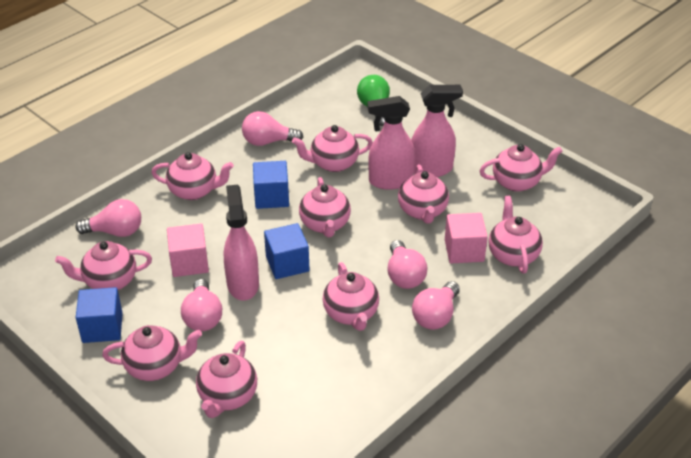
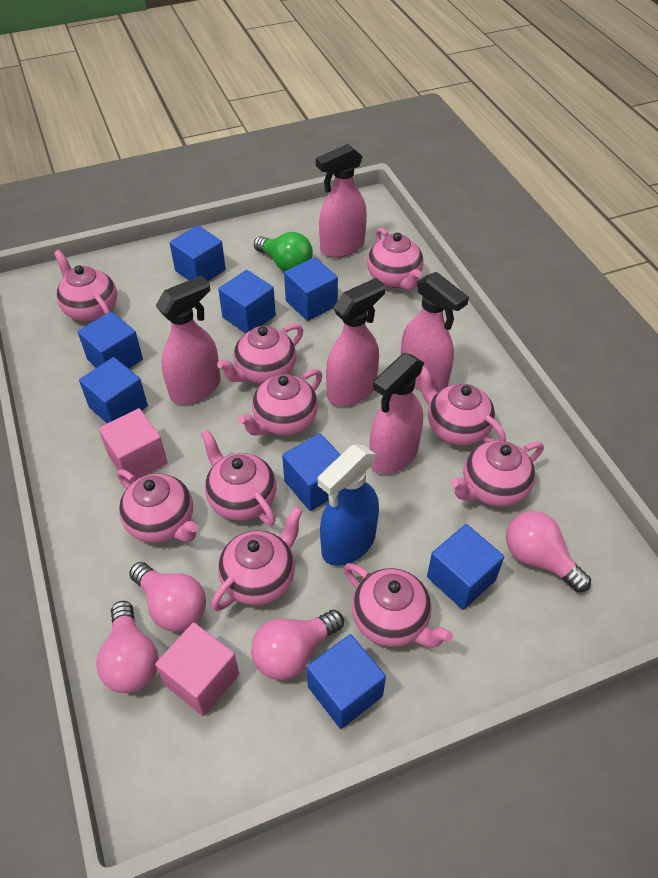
blue cube: 3 -> 8
blue spray bottle: 0 -> 1
pink light bulb: 5 -> 4
pink spray bottle: 3 -> 5

